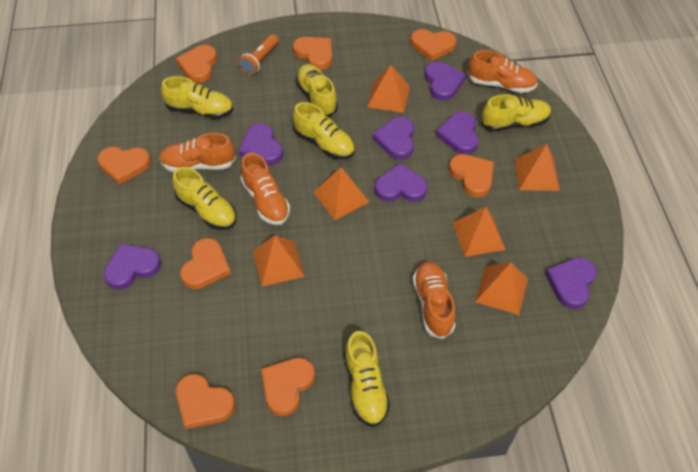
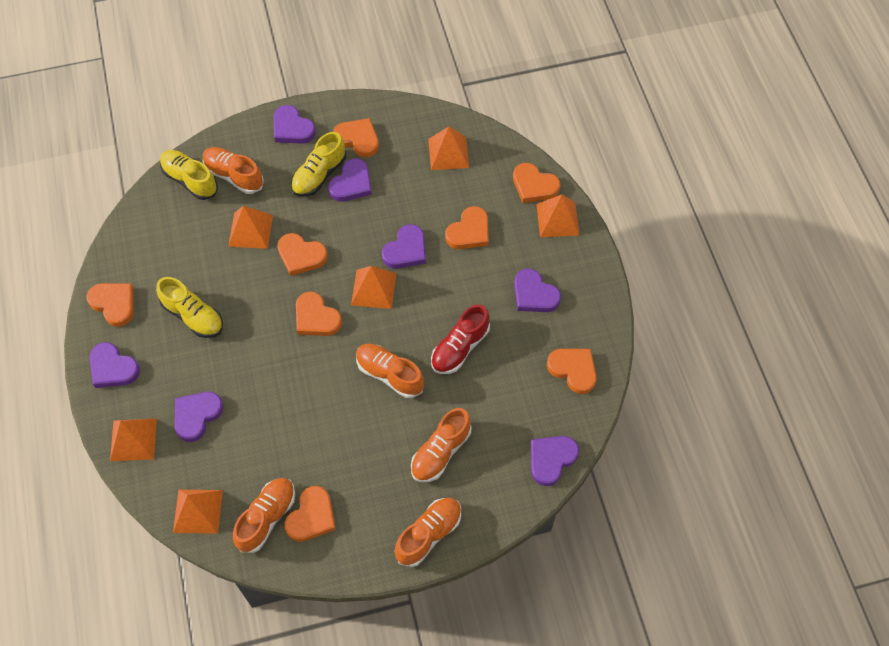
orange flashlight: 1 -> 0
orange shoe: 4 -> 5
red shoe: 0 -> 1
yellow shoe: 6 -> 3

